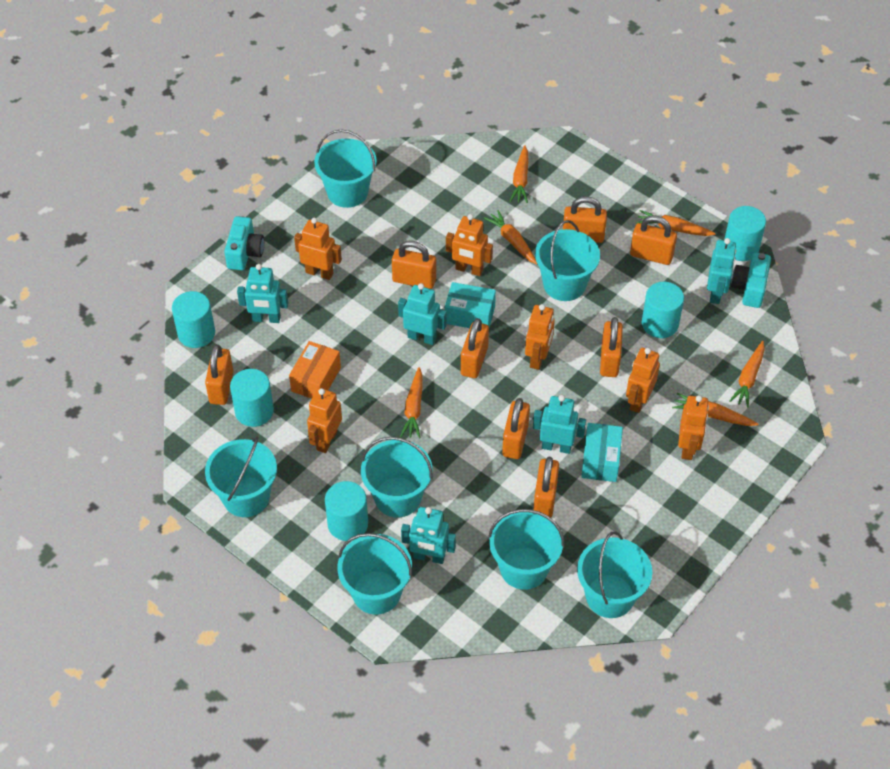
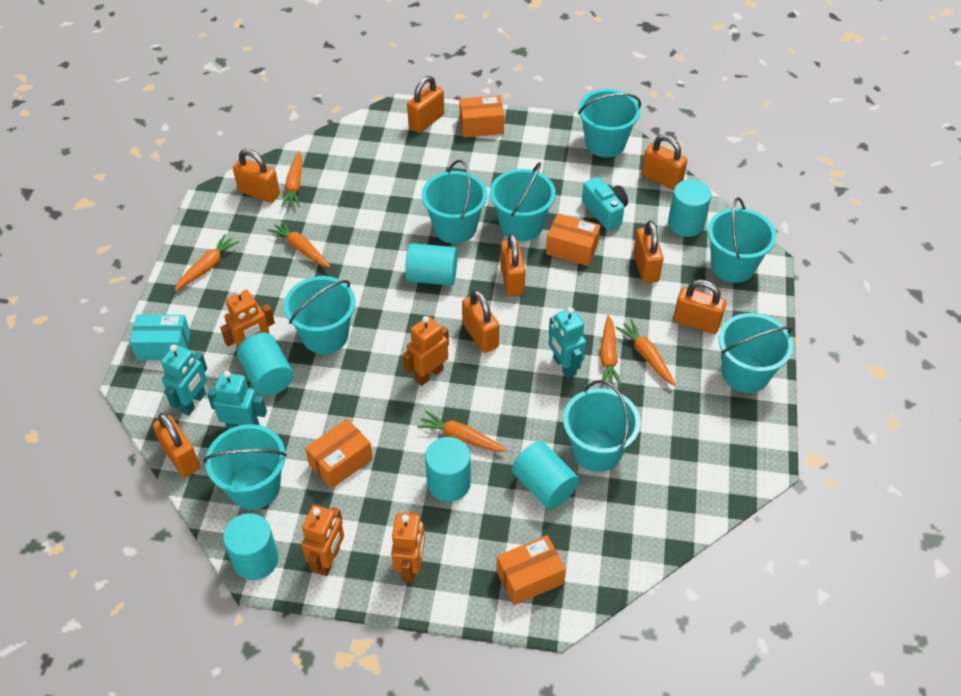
orange box: 1 -> 4
orange robot: 6 -> 4
turquoise box: 2 -> 1
turquoise bucket: 7 -> 8
turquoise camera: 2 -> 1
turquoise cylinder: 5 -> 6
turquoise robot: 5 -> 3

